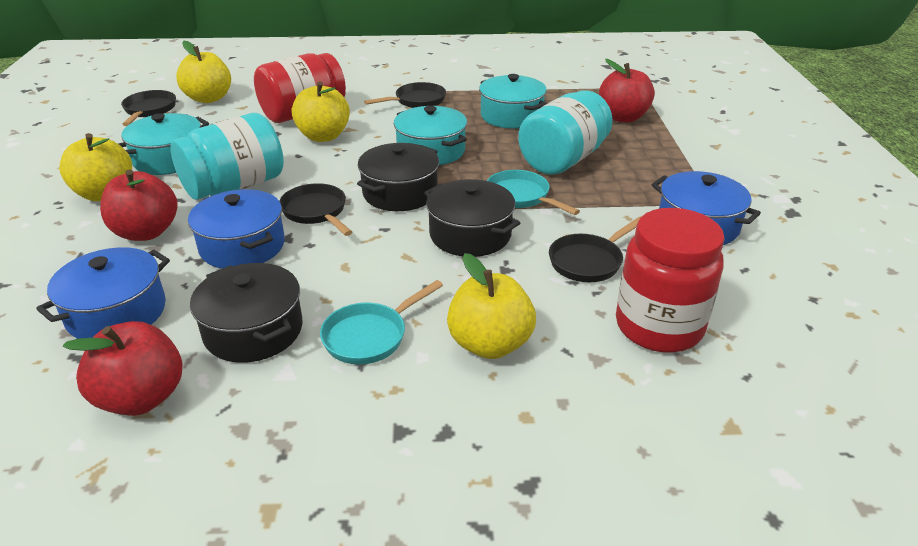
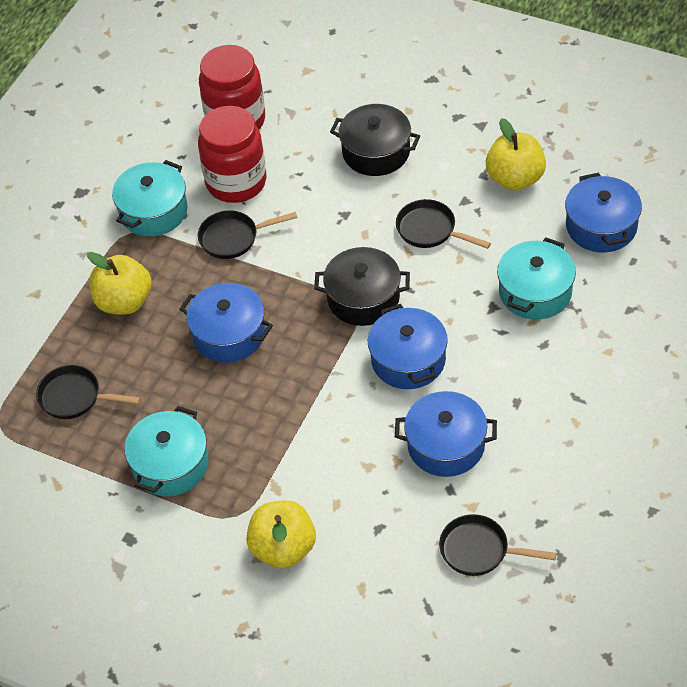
black pot: 3 -> 2
blue pot: 3 -> 4
red apple: 3 -> 0
turquoise jar: 2 -> 0
turquoise pan: 2 -> 0
yellow apple: 4 -> 3

